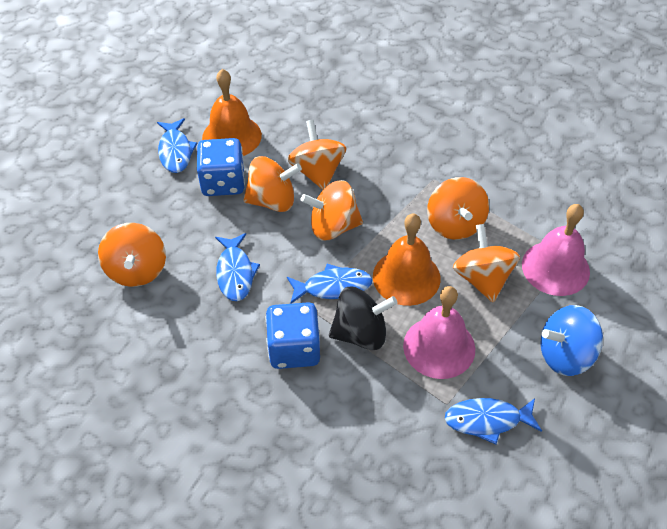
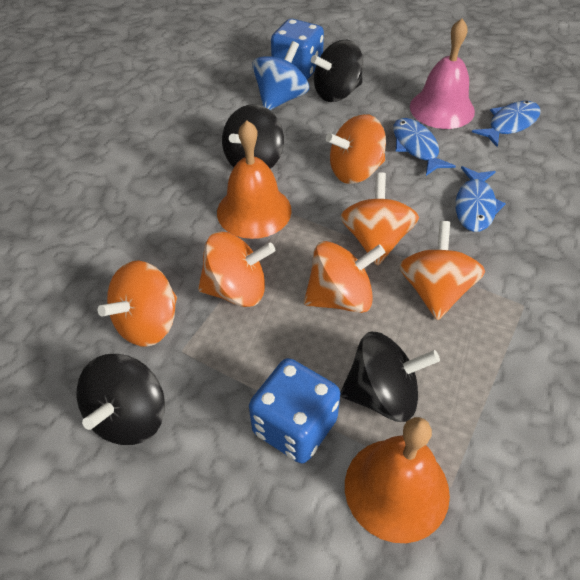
black spinning top: 1 -> 4
blue fish: 4 -> 3
pink bell: 2 -> 1

